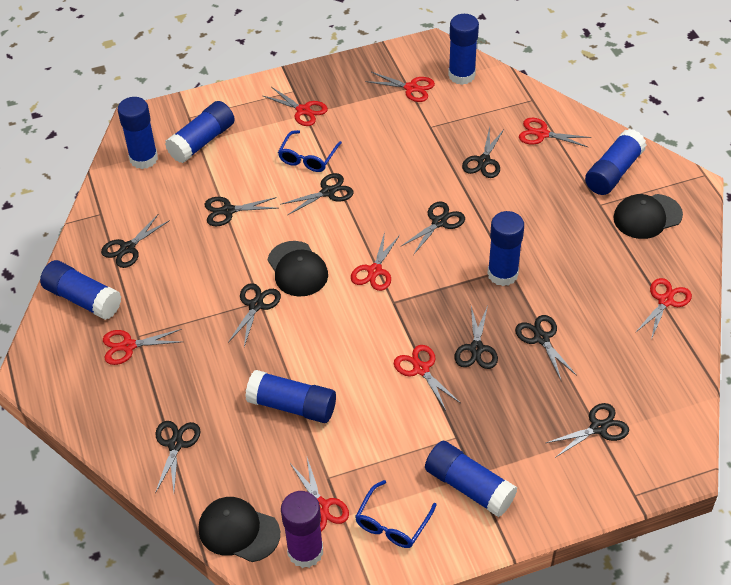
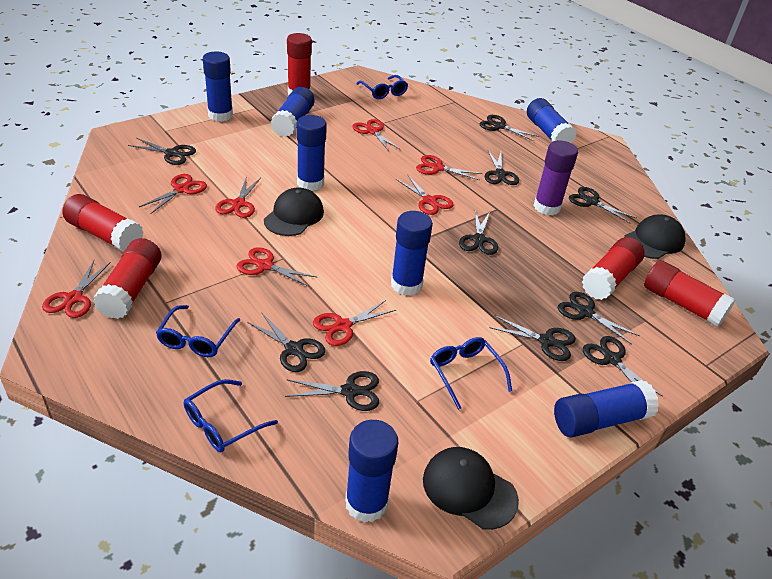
blue glasses: 2 -> 4
blue glue stick: 8 -> 7
red glue stick: 0 -> 5

